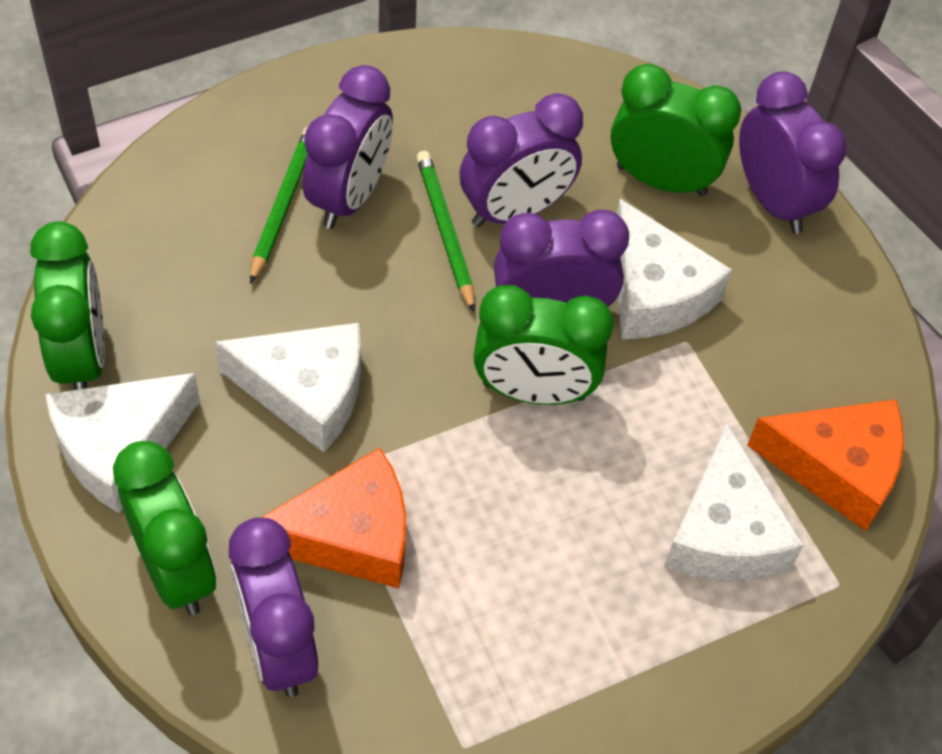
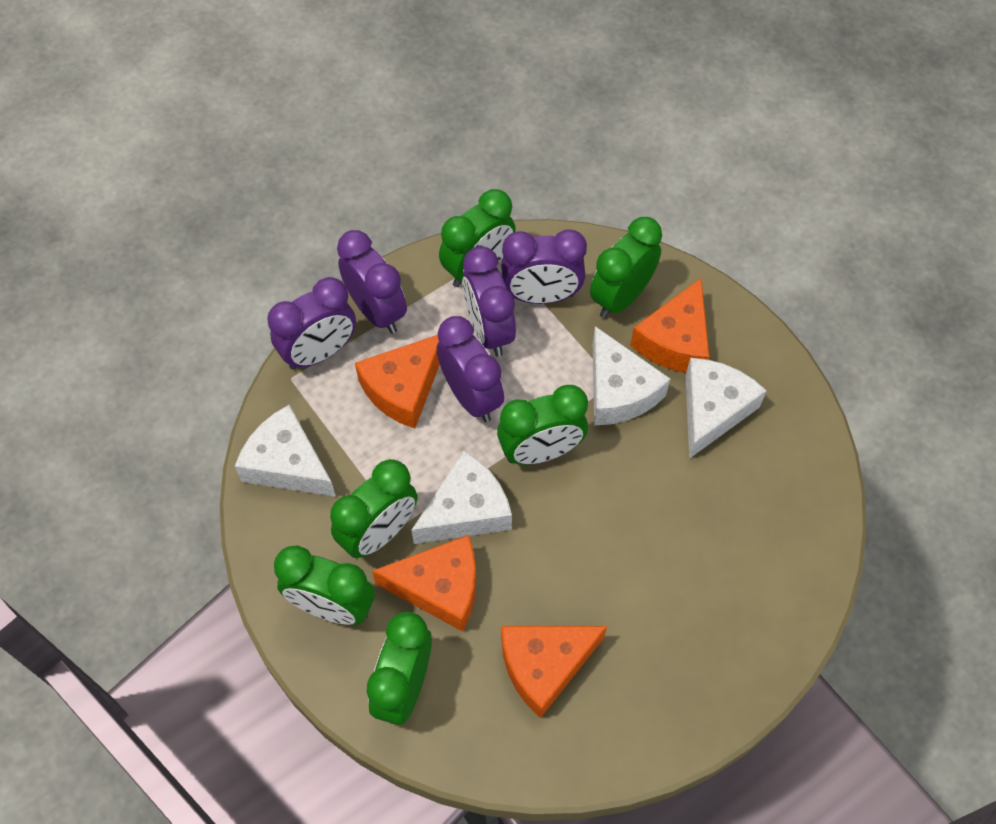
green clock: 4 -> 6
green pencil: 2 -> 0
orange cheese: 2 -> 4

